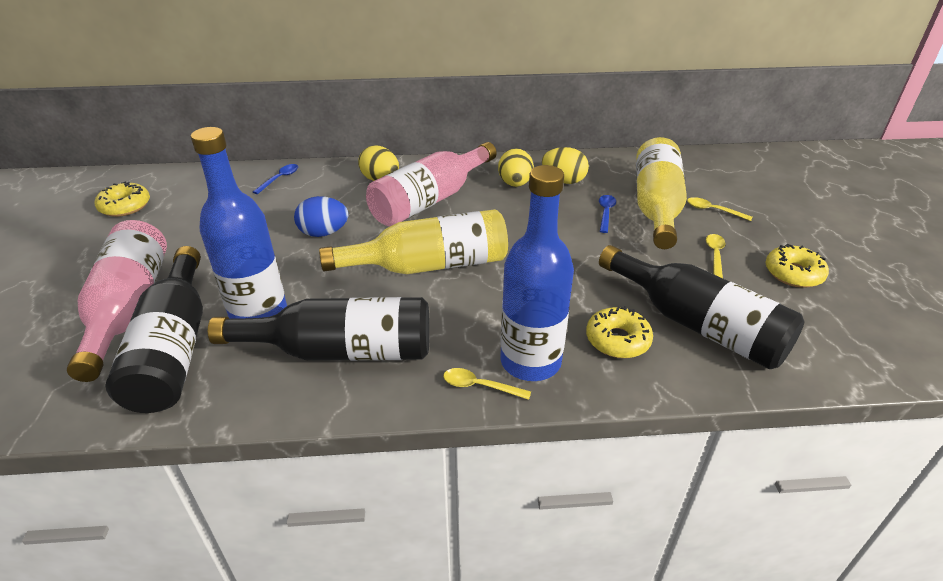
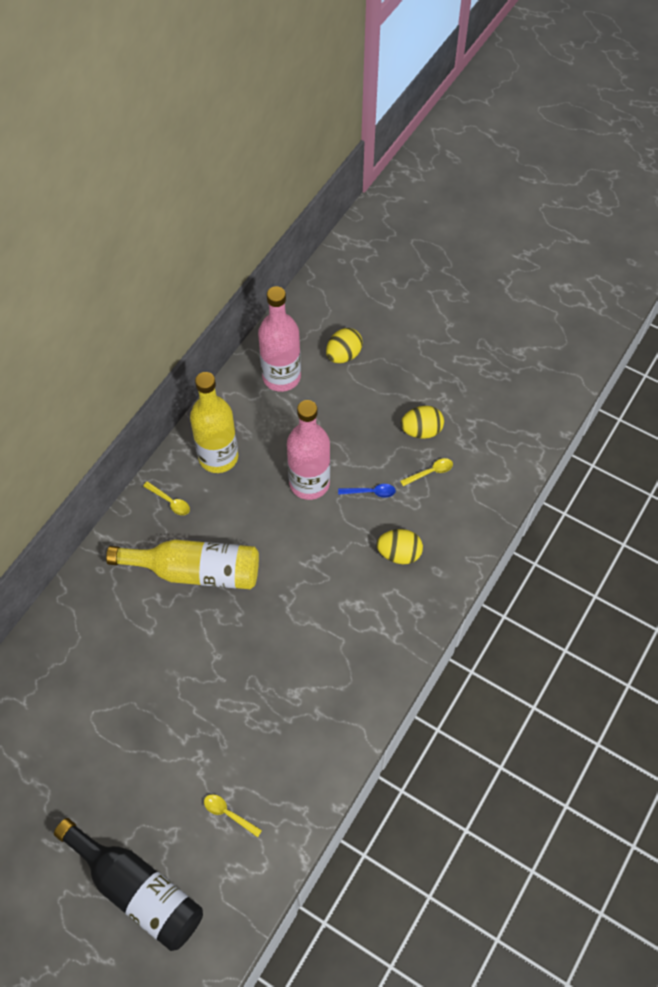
black bottle: 3 -> 1
blue bottle: 2 -> 0
blue egg: 1 -> 0
blue spoon: 2 -> 1
yellow donut: 3 -> 0

